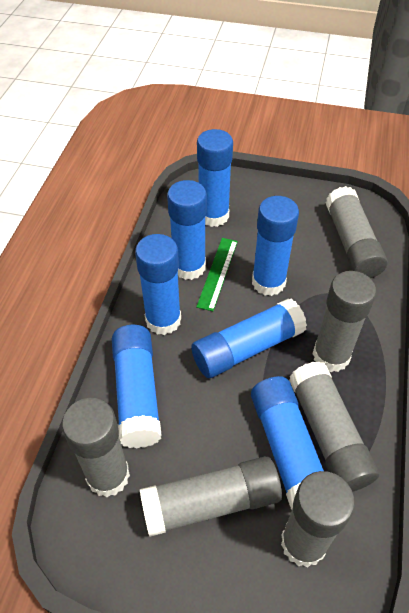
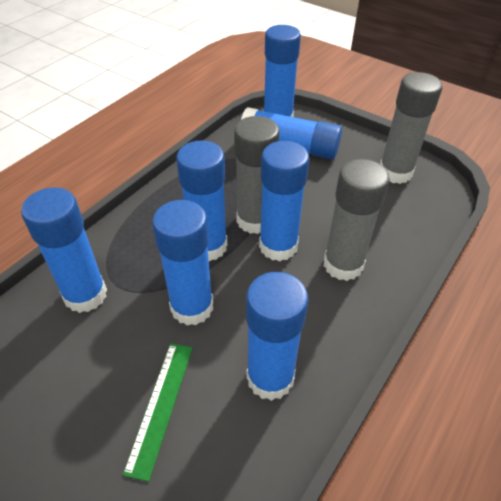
grey glue stick: 6 -> 3

